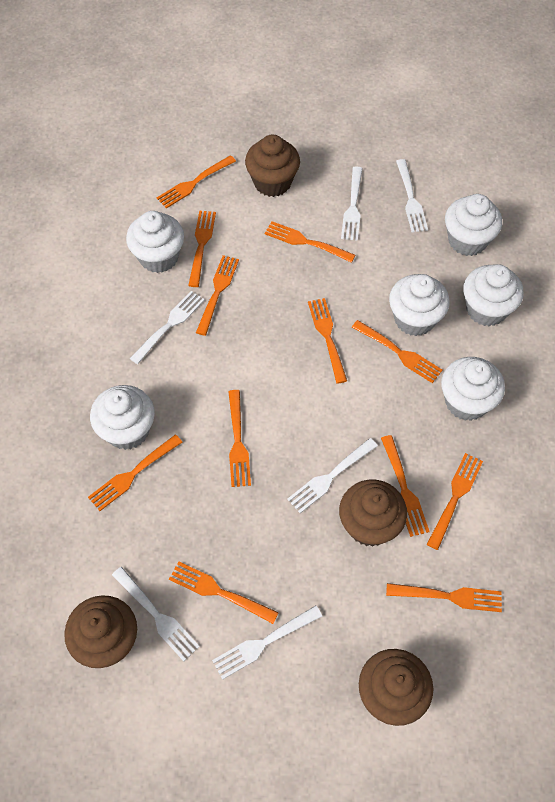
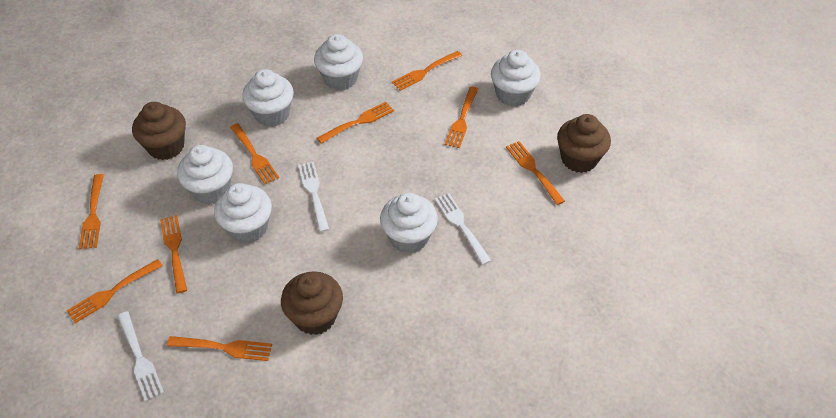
brown cupcake: 4 -> 3
orange fork: 12 -> 9
white fork: 6 -> 3

